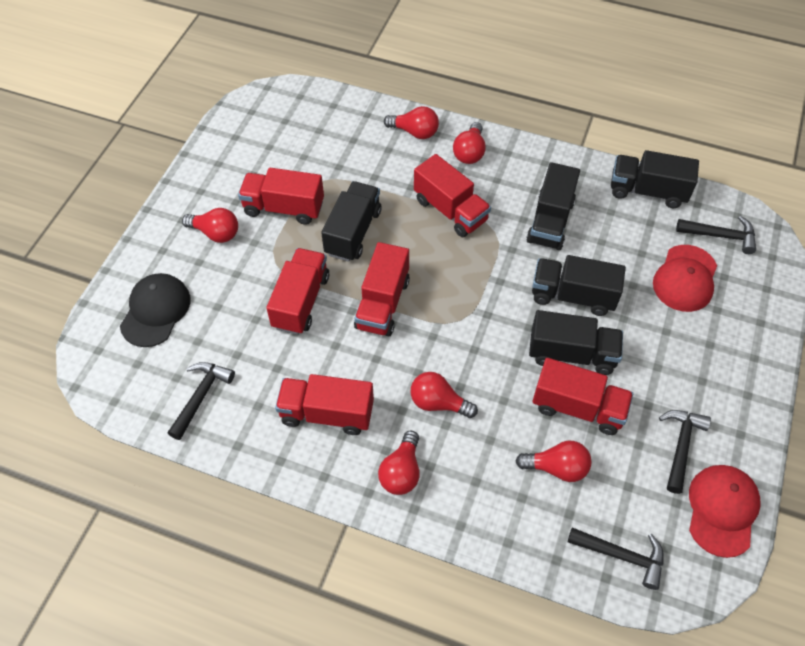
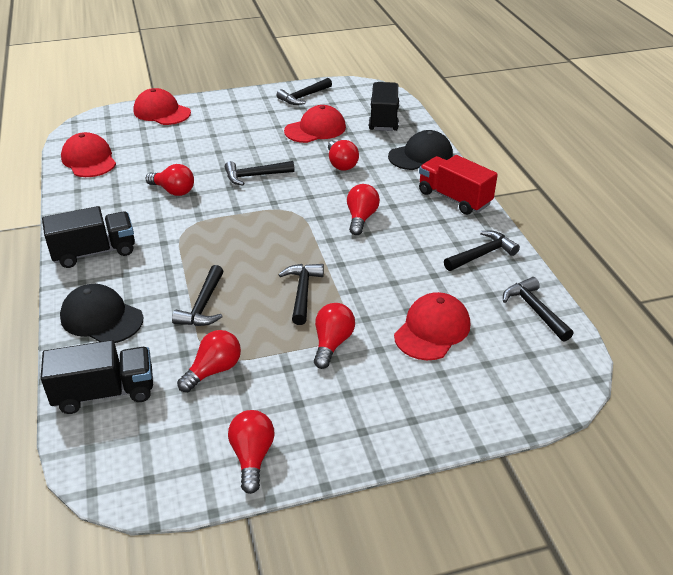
black cap: 1 -> 2
black hammer: 4 -> 6
black truck: 5 -> 3
red cap: 2 -> 4
red truck: 6 -> 1

